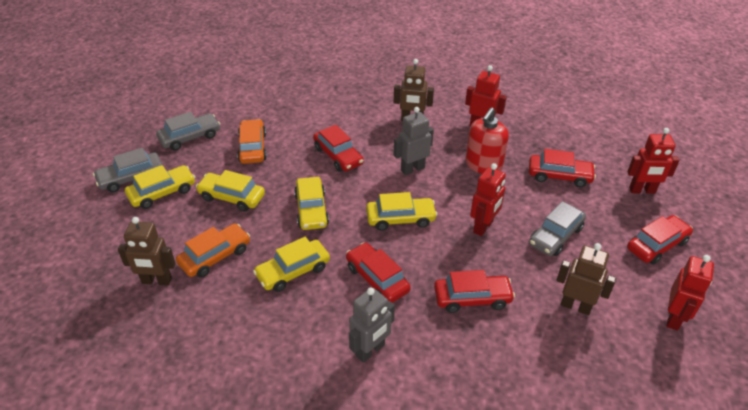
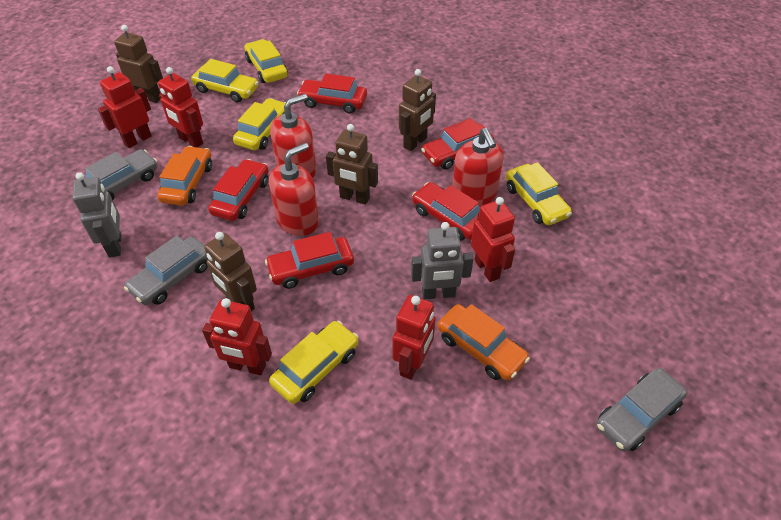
brown robot: 3 -> 4
red robot: 4 -> 5
red soap dispenser: 1 -> 3

